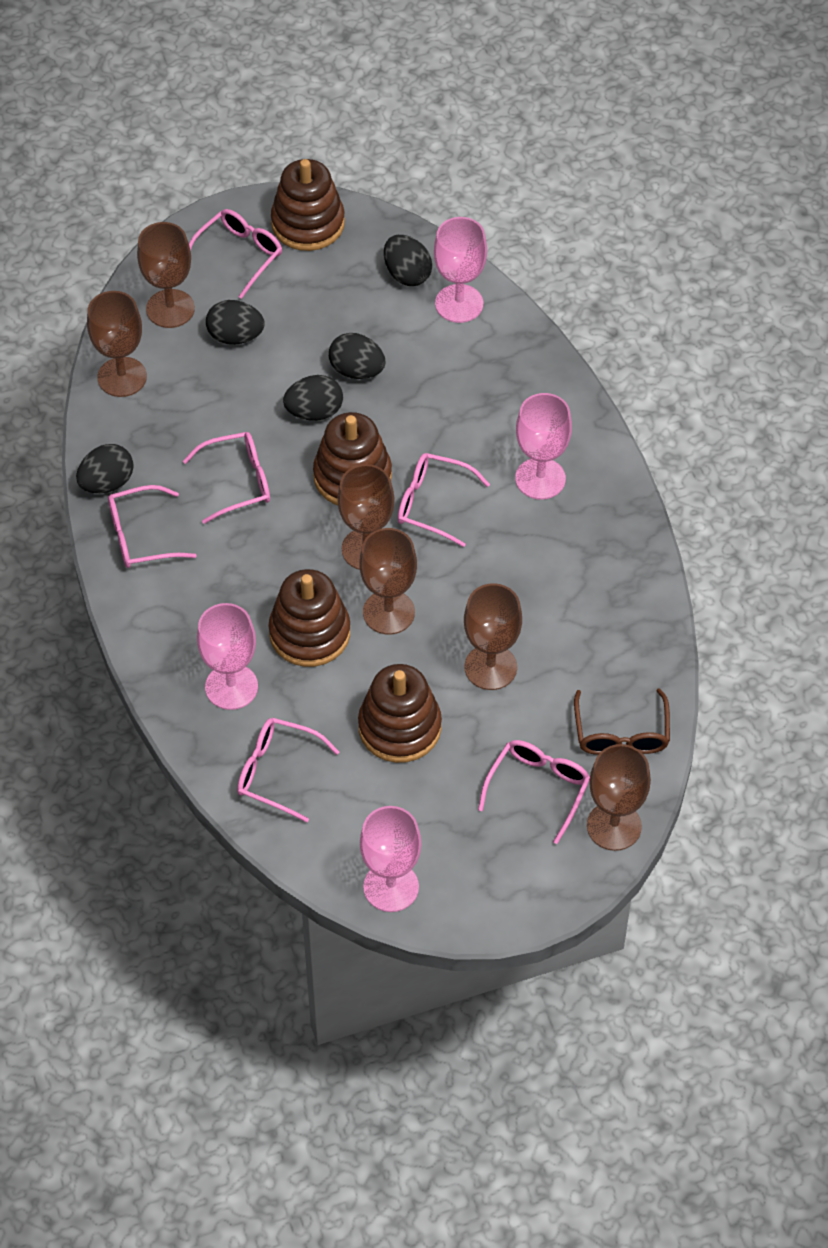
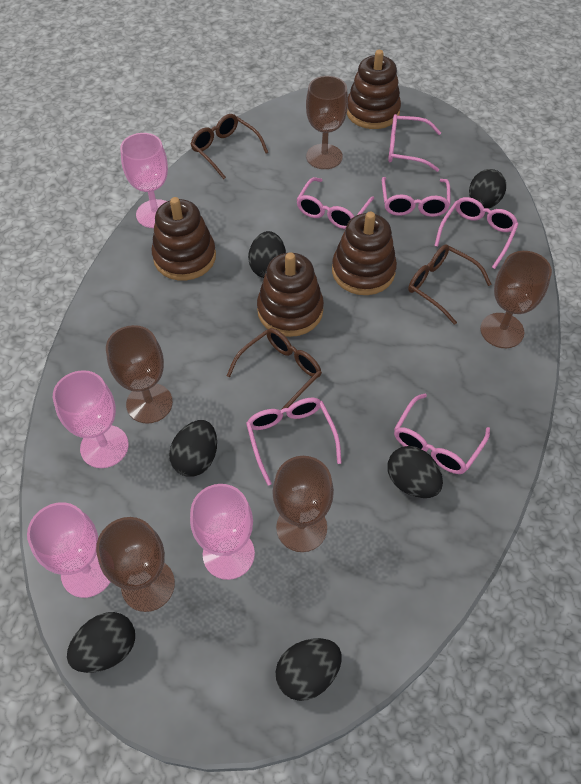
black egg: 5 -> 6
brown glasses: 1 -> 3
brown goblet: 6 -> 5

